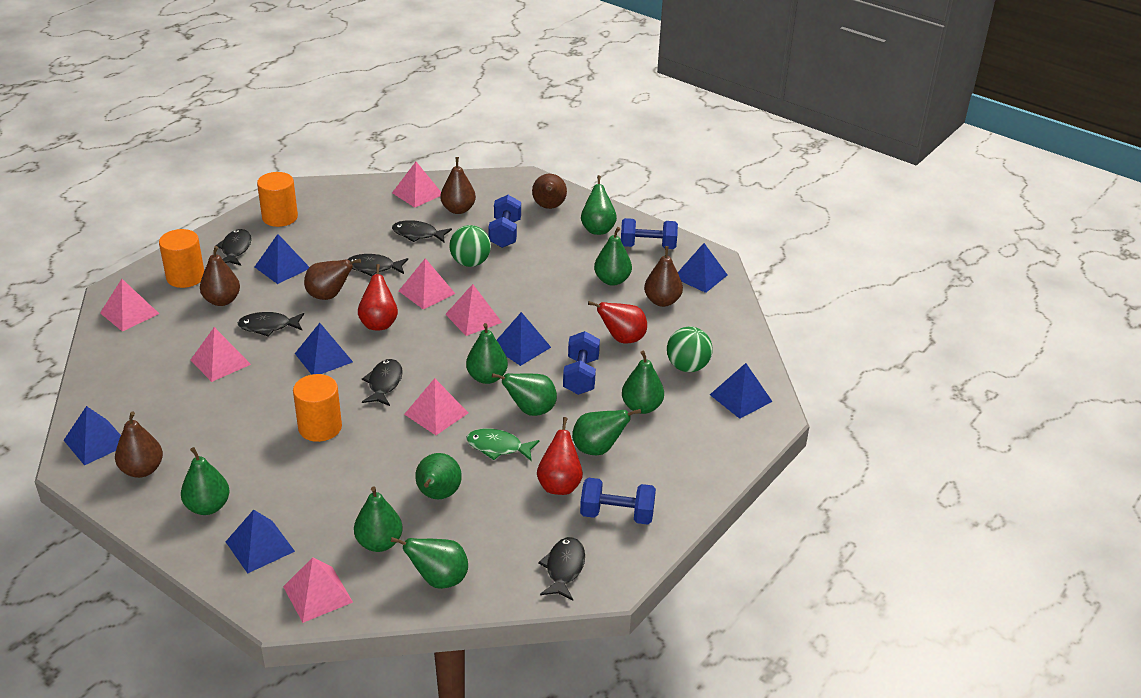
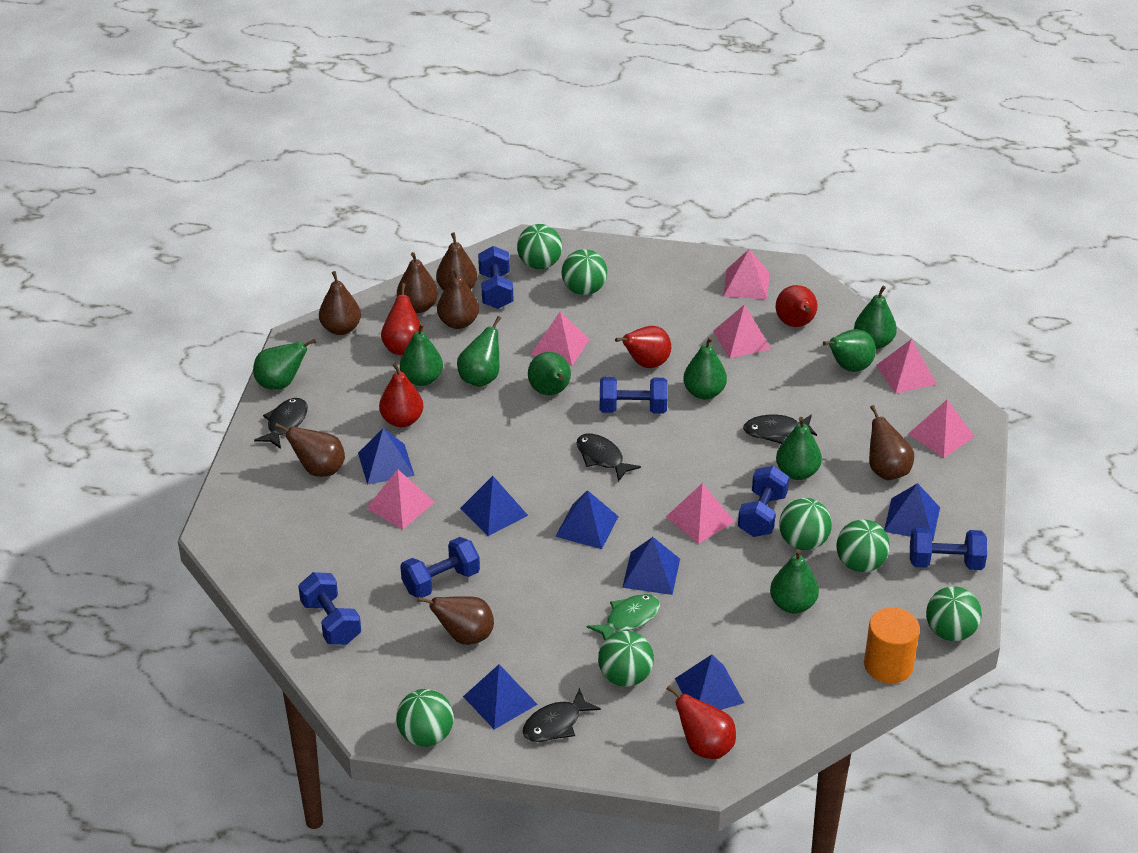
black fish: 6 -> 4
blue dumbbell: 4 -> 6
brown pear: 6 -> 7
green ball: 2 -> 7
green pear: 10 -> 9
orange cylinder: 3 -> 1
red pear: 3 -> 5

